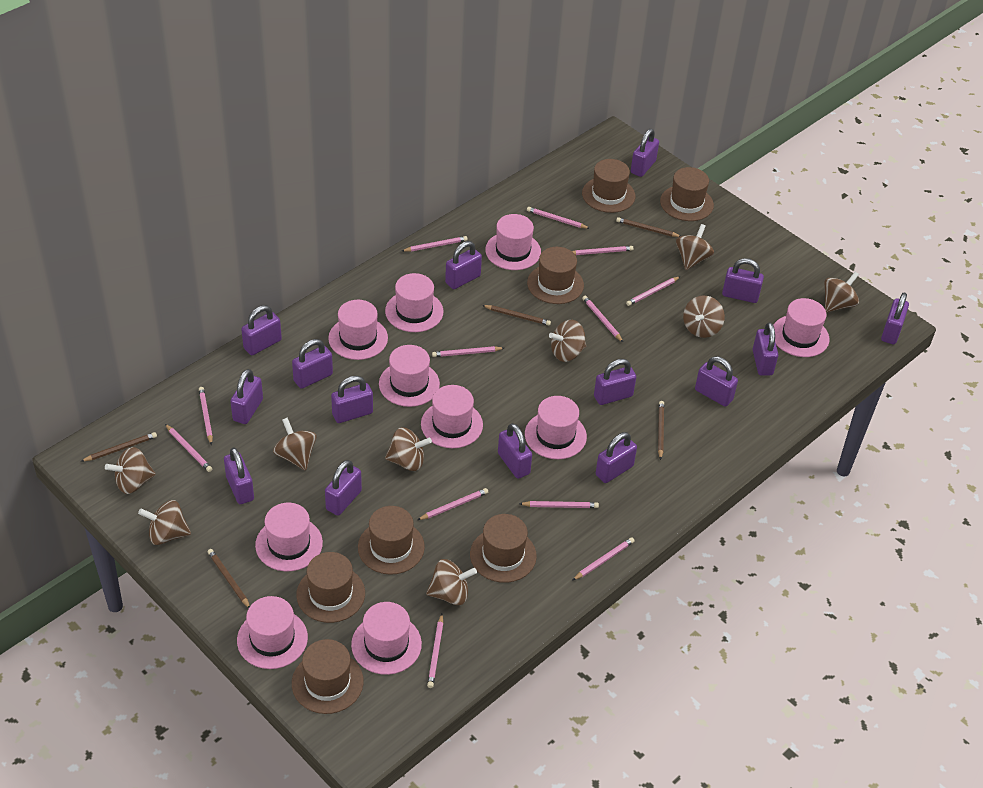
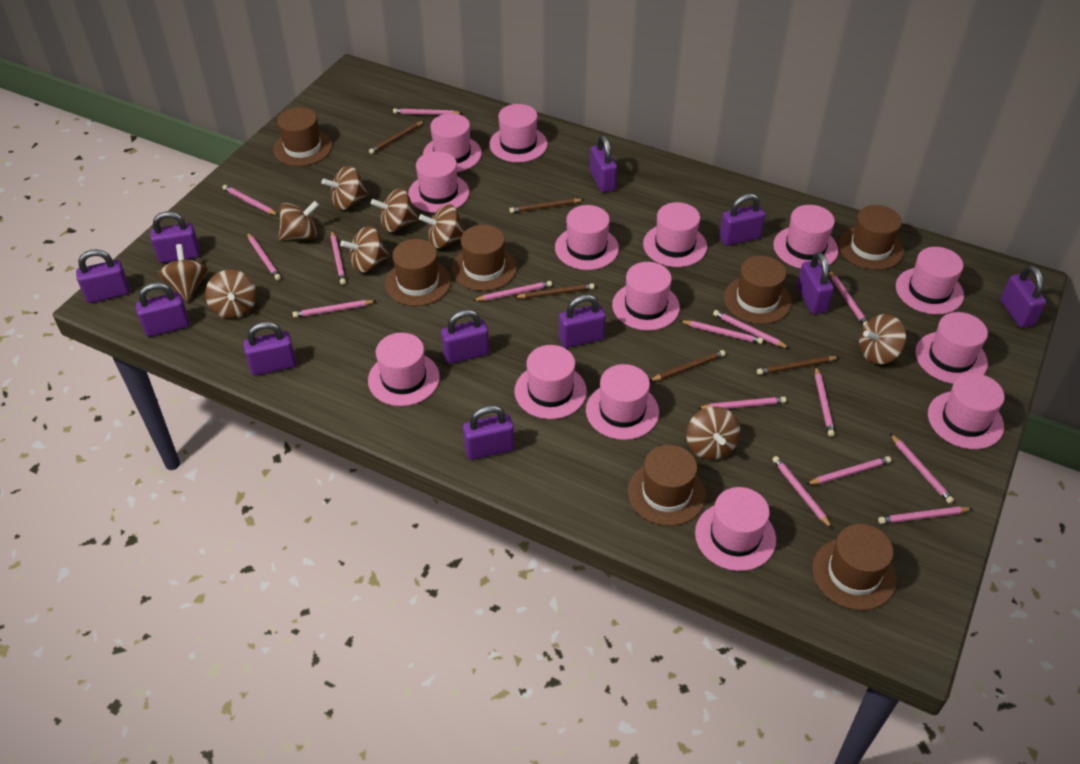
pink hat: 10 -> 14
pink pencil: 12 -> 15
purple padlock: 15 -> 11

